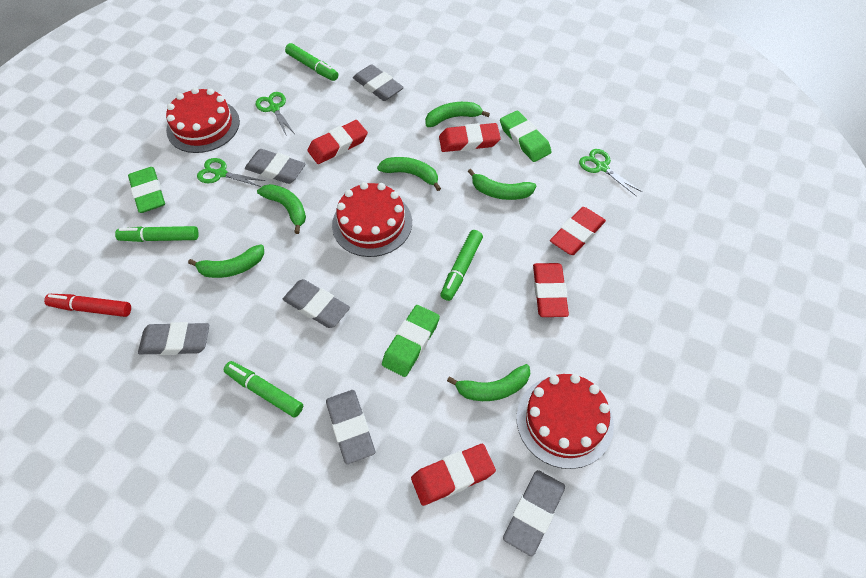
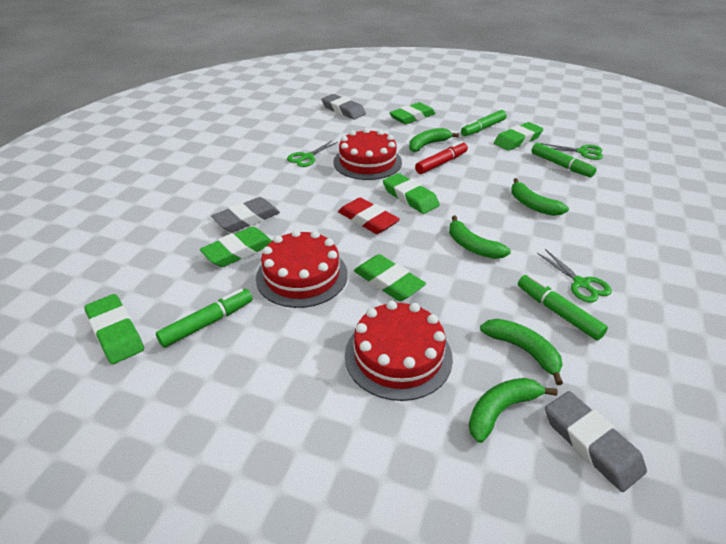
green banana: 6 -> 5
green eraser: 3 -> 6
grey eraser: 6 -> 3
red eraser: 5 -> 1

